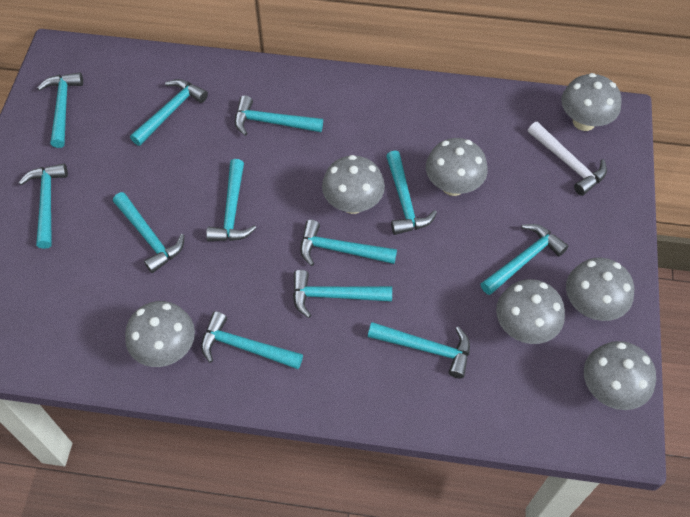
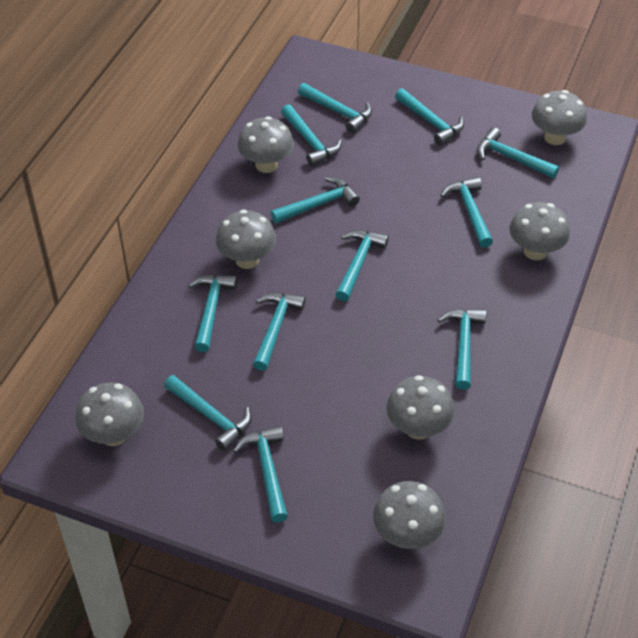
white hammer: 1 -> 0

